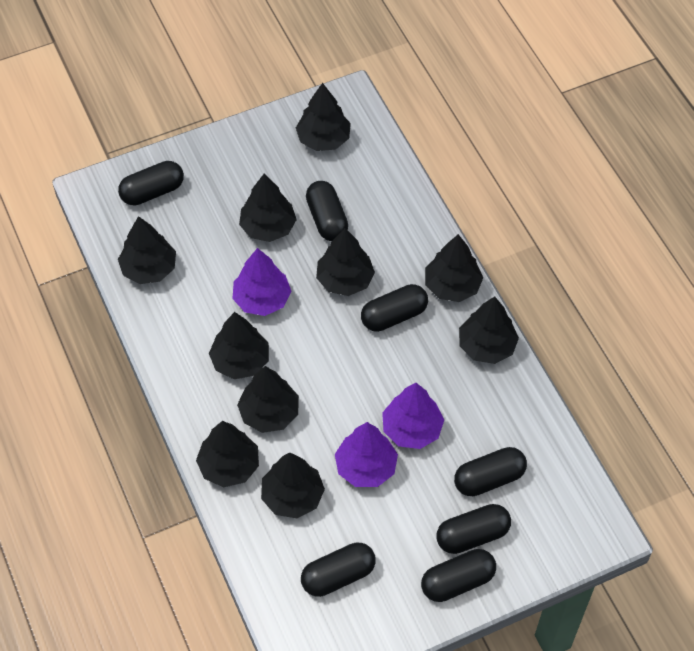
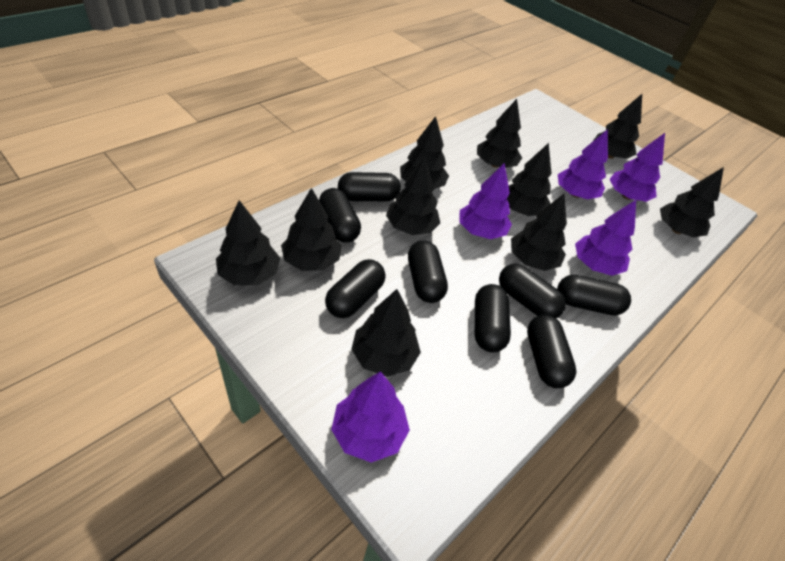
black capsule: 7 -> 8
purple tree: 3 -> 5

